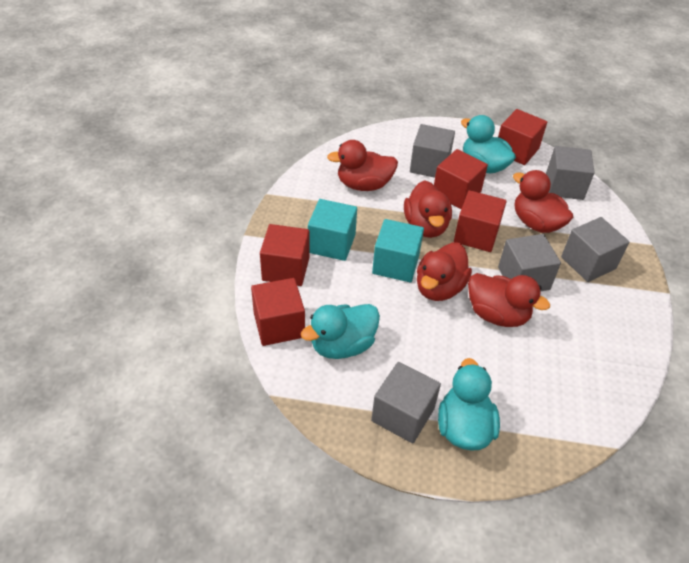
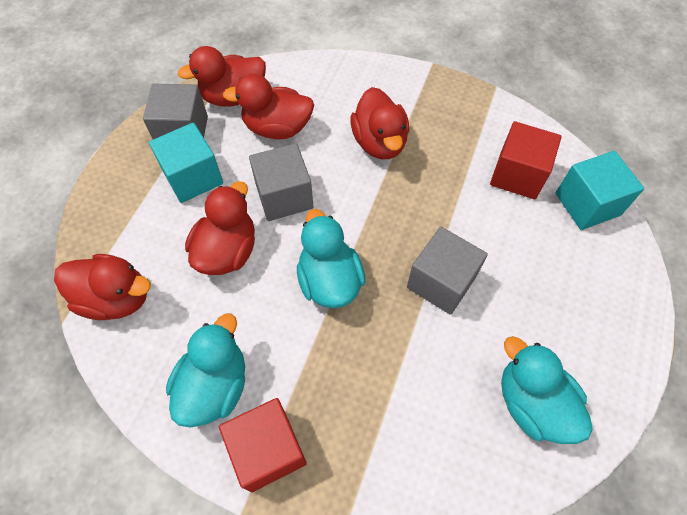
grey cube: 5 -> 3
red cube: 5 -> 2

